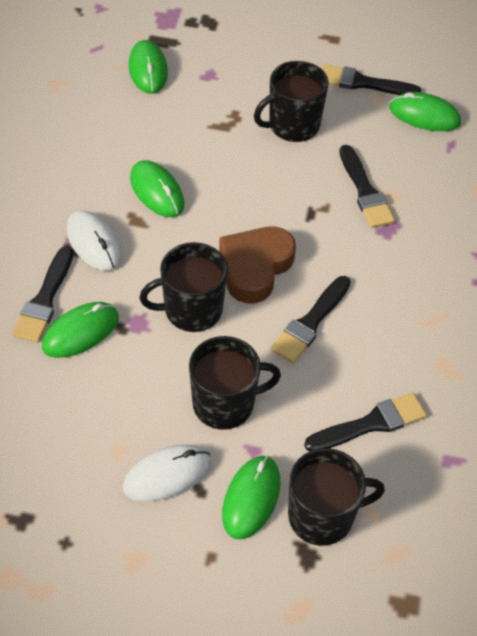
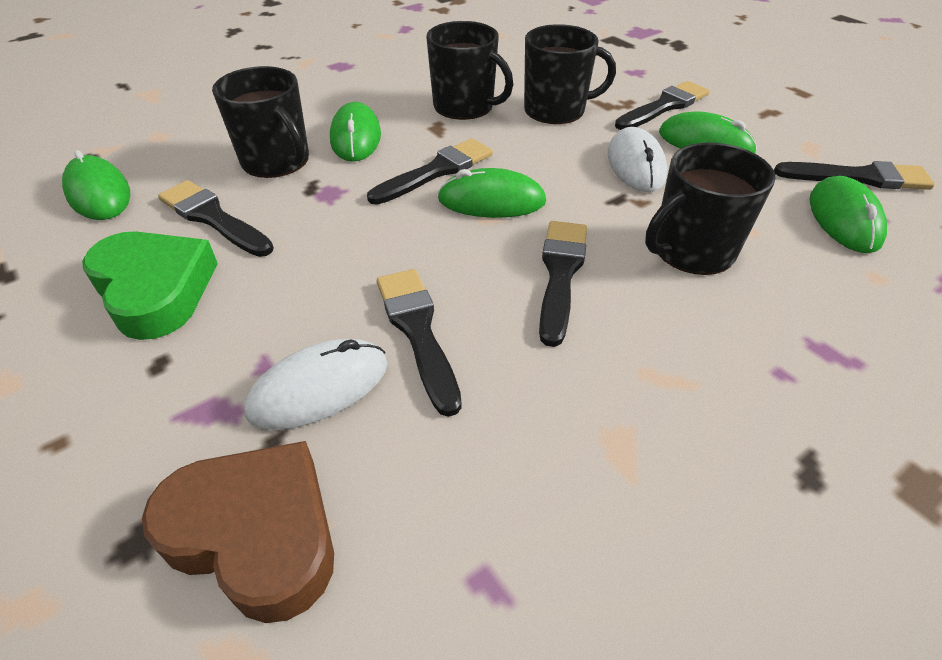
black brush: 5 -> 6
green heart: 0 -> 1

